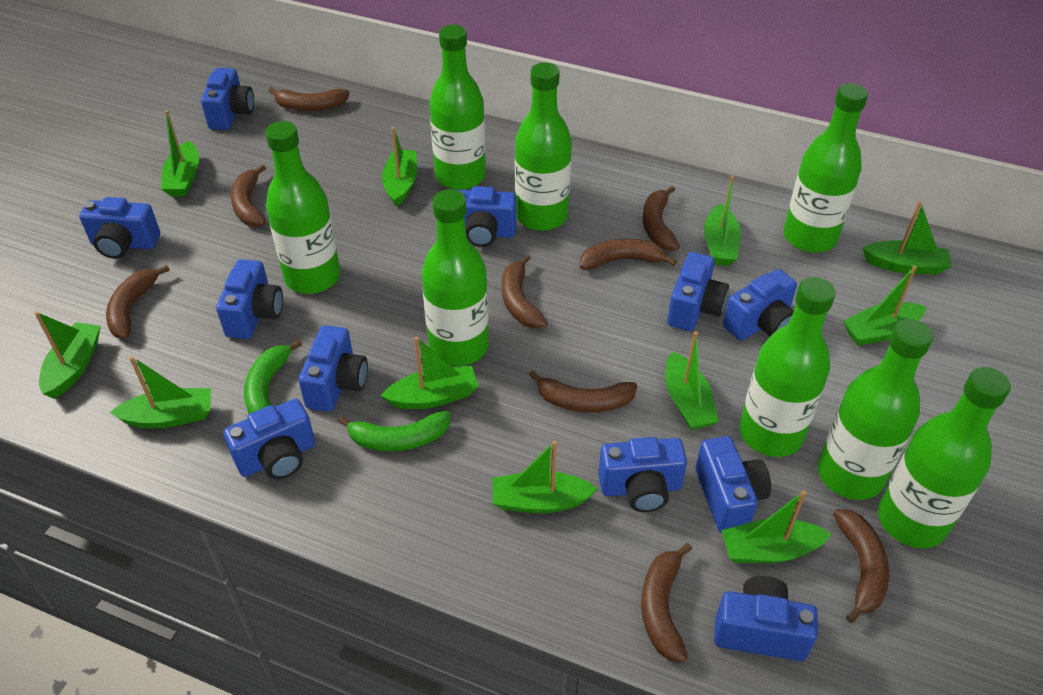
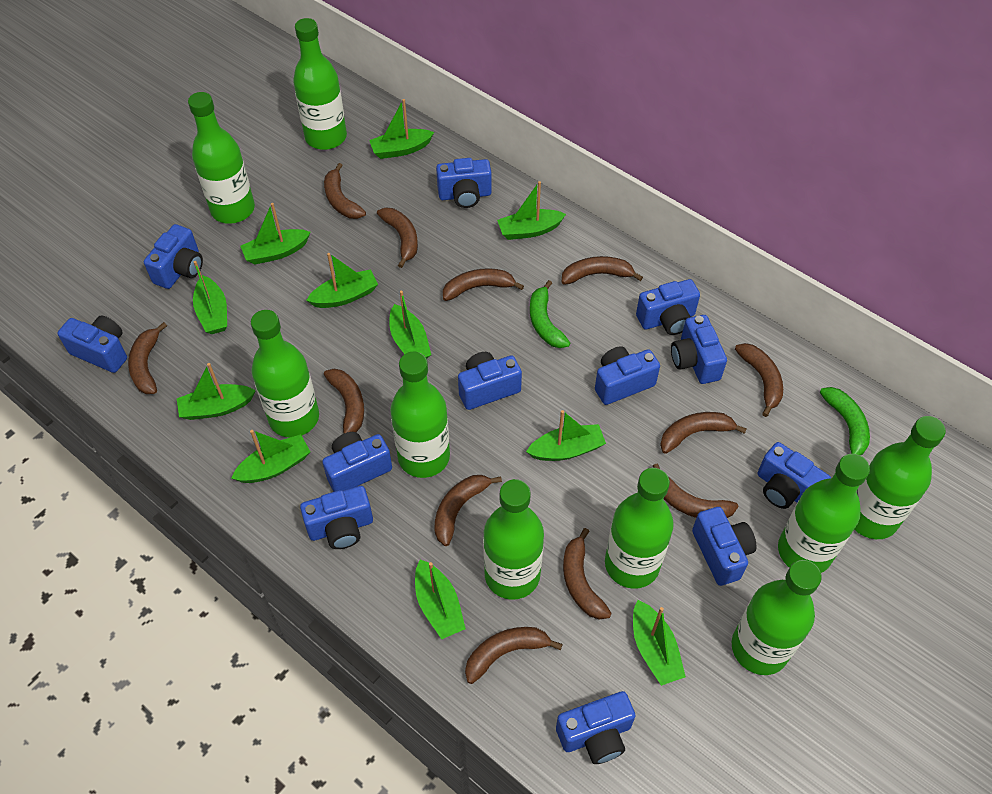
blue camera: 11 -> 12
brown banana: 9 -> 12
green bottle: 8 -> 9

